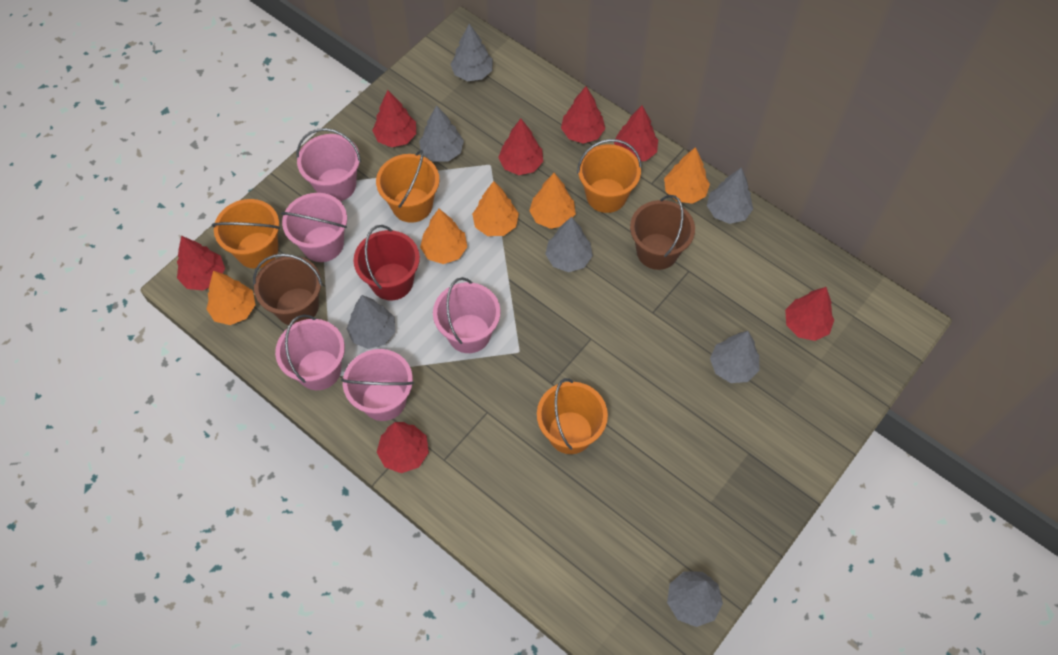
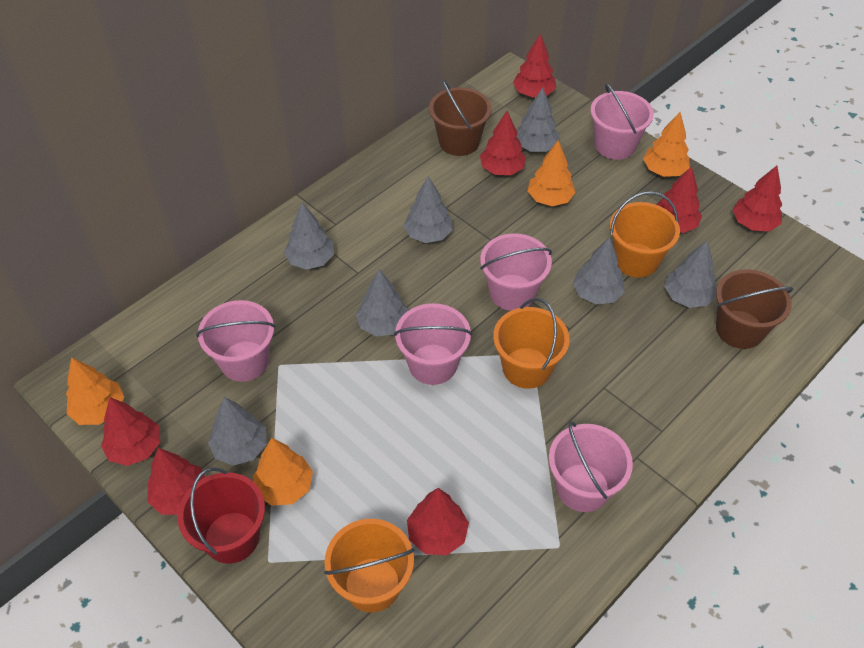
orange bucket: 4 -> 3
orange tree: 5 -> 4

